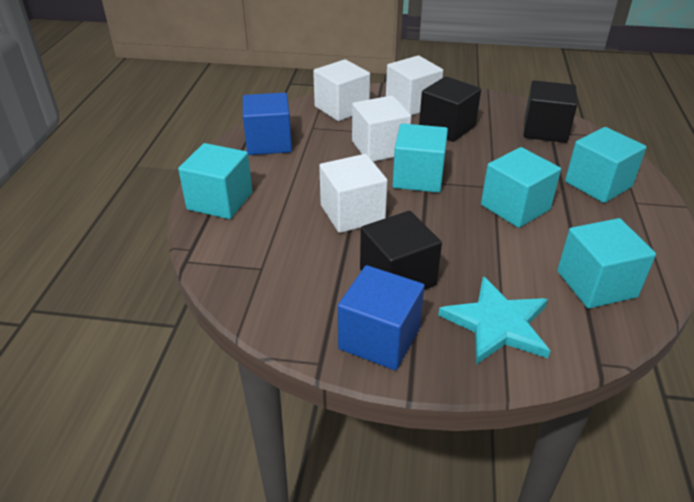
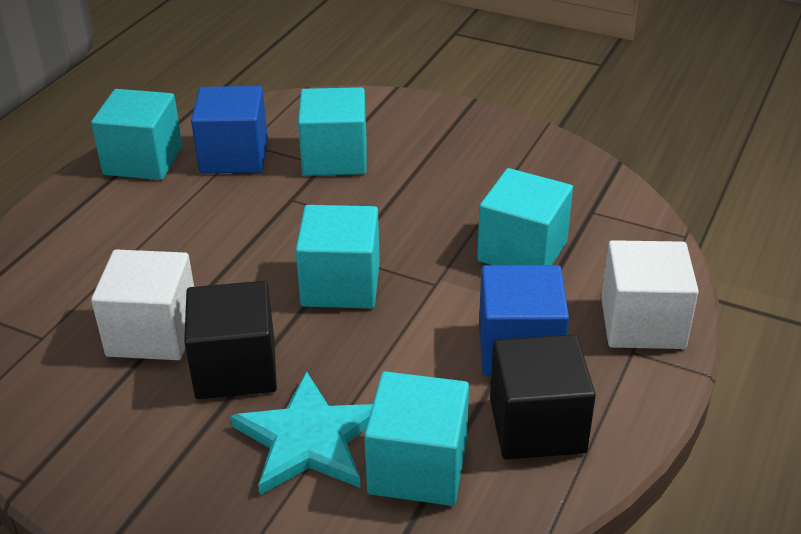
black cube: 3 -> 2
white cube: 4 -> 2

